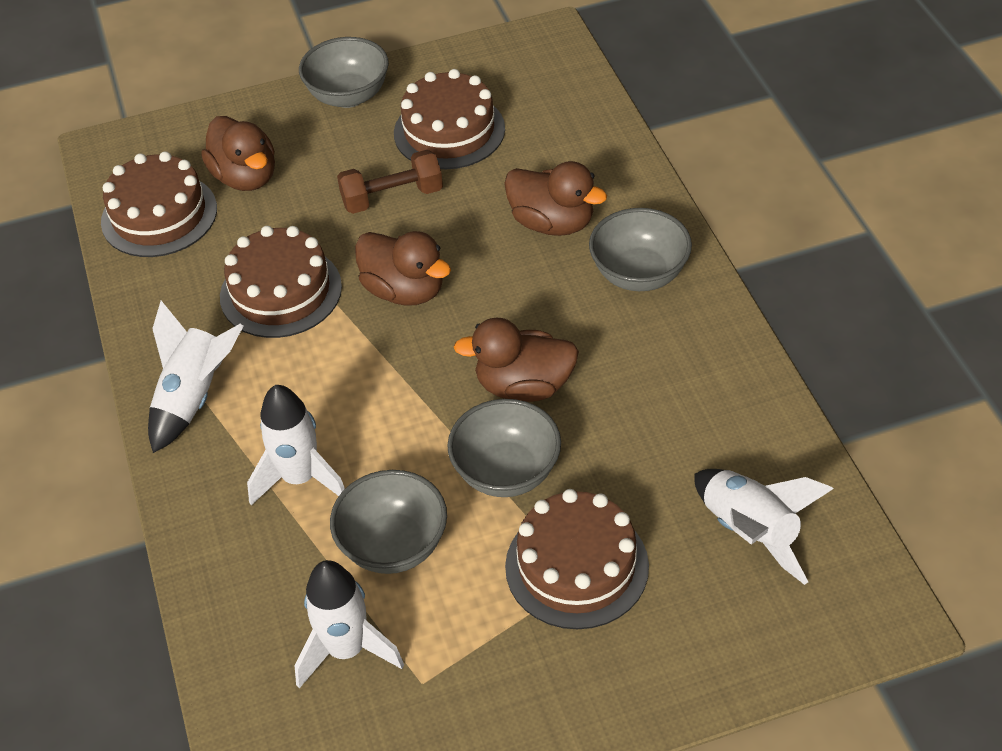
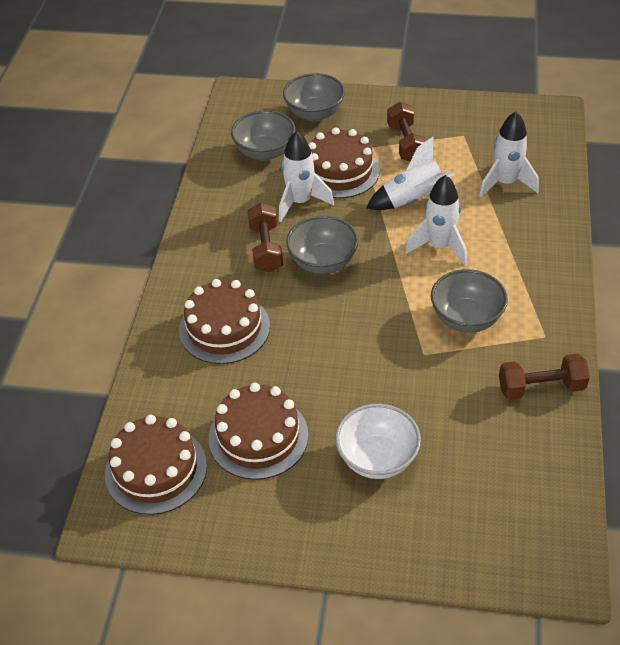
brown duck: 4 -> 0
brown dumbbell: 1 -> 3
white bowl: 0 -> 1

